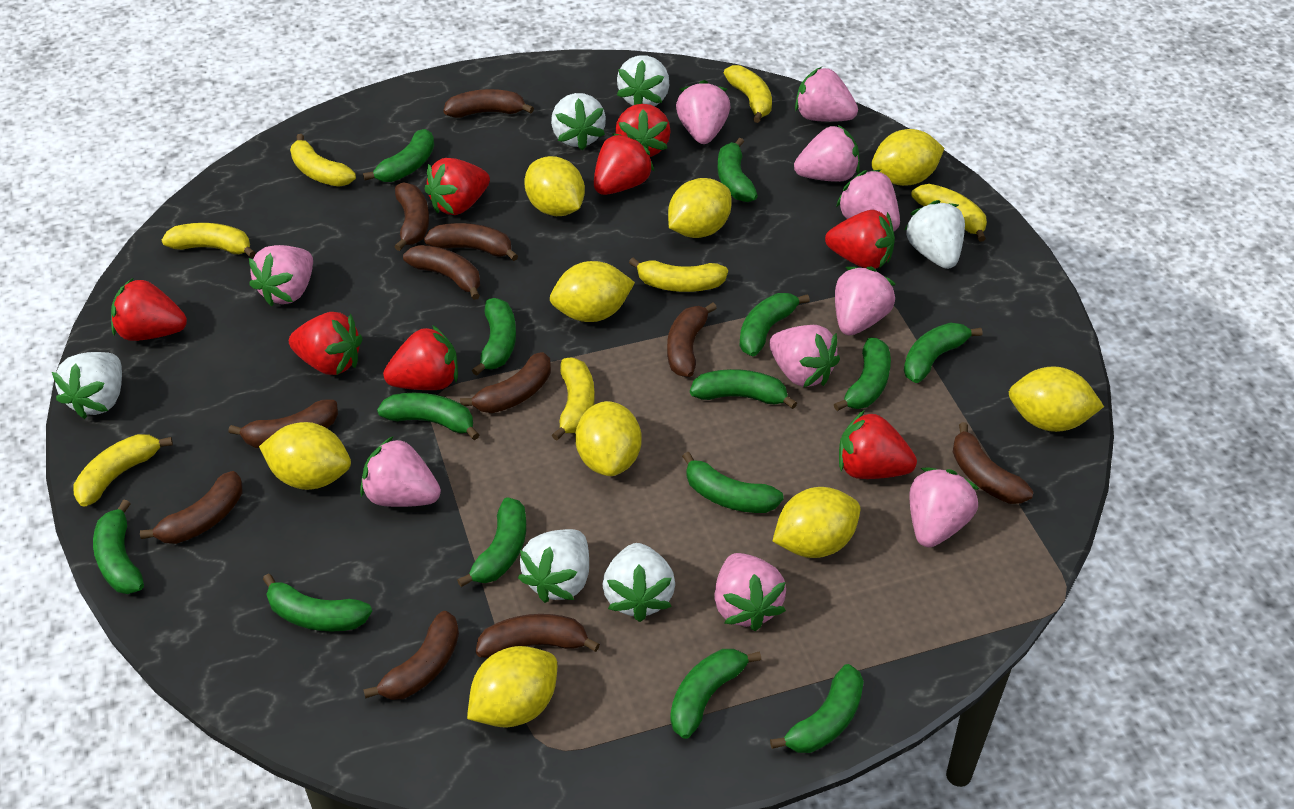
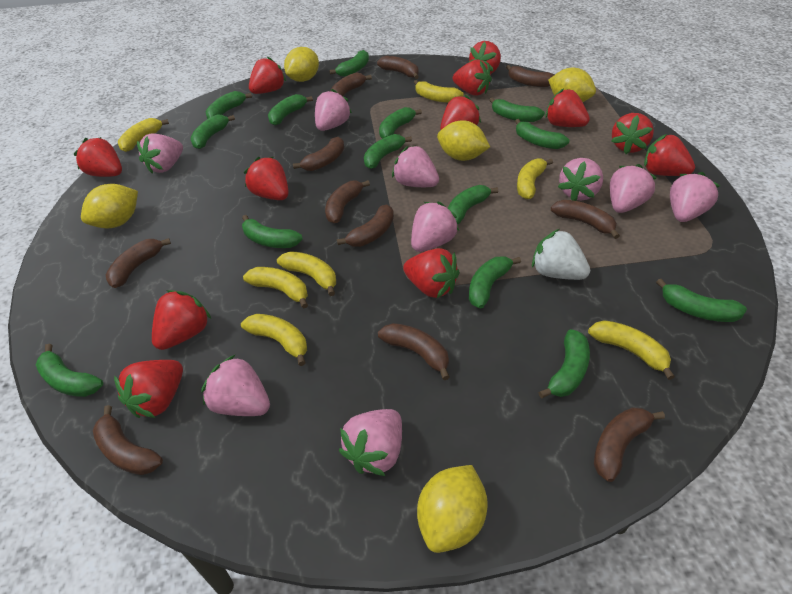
pink strawberry: 10 -> 9
red strawberry: 8 -> 12
white strawberry: 6 -> 1
yellow lemon: 9 -> 5

